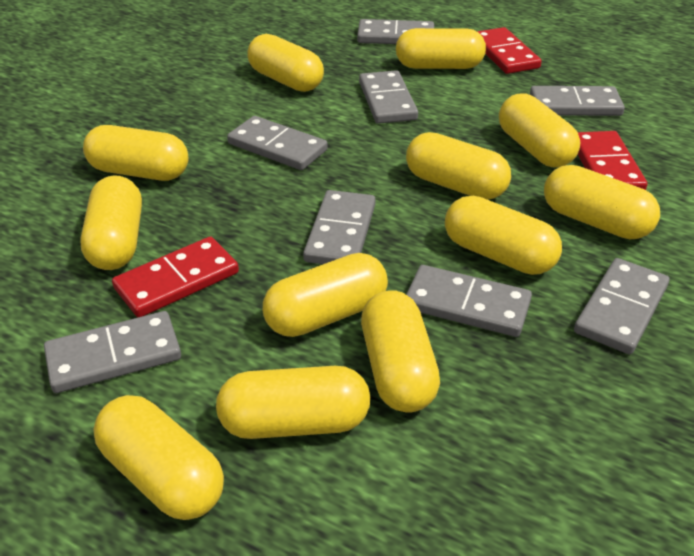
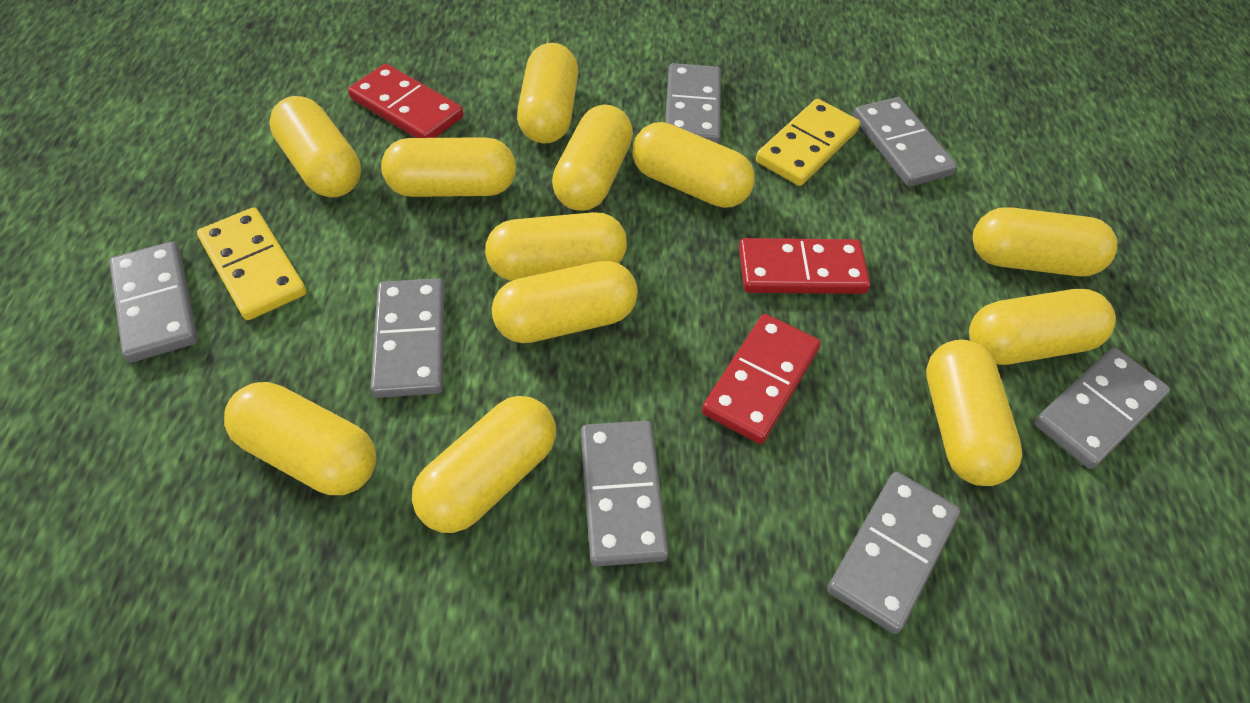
grey domino: 8 -> 7
yellow domino: 0 -> 2

